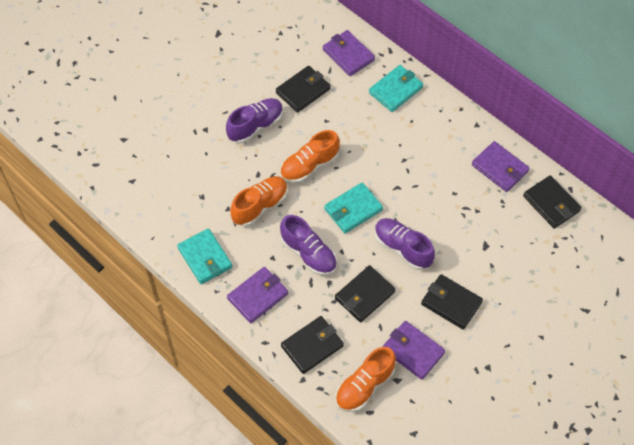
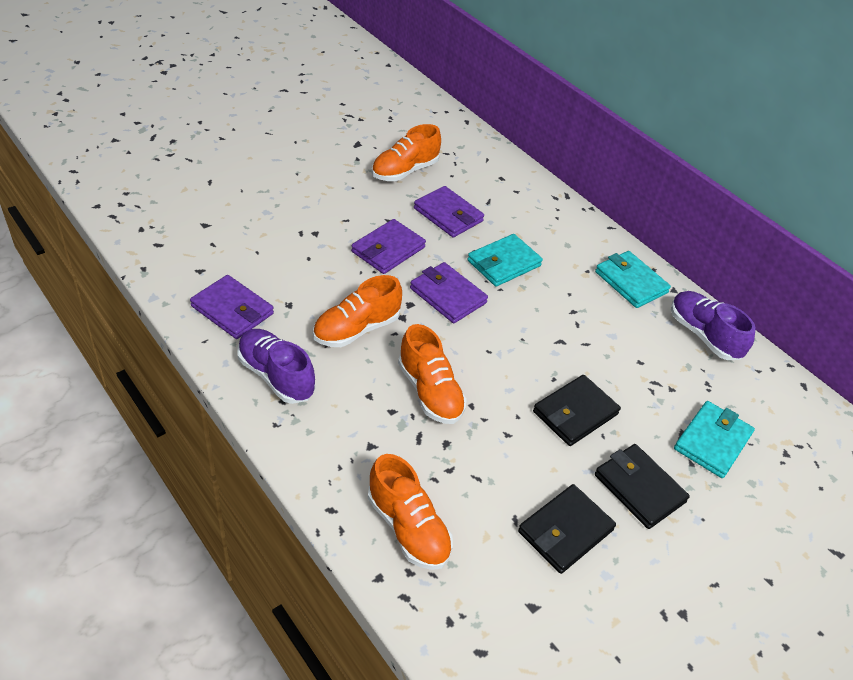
black wallet: 5 -> 3
orange shoe: 3 -> 4
purple shoe: 3 -> 2

